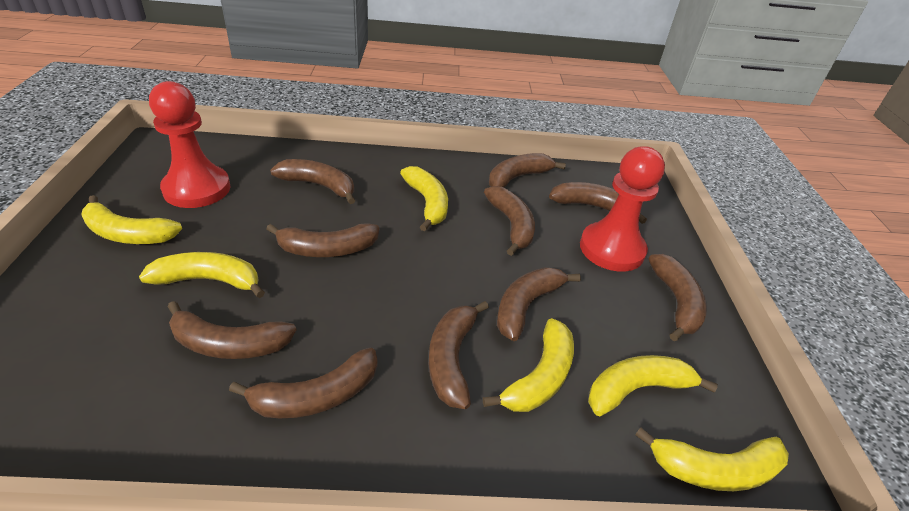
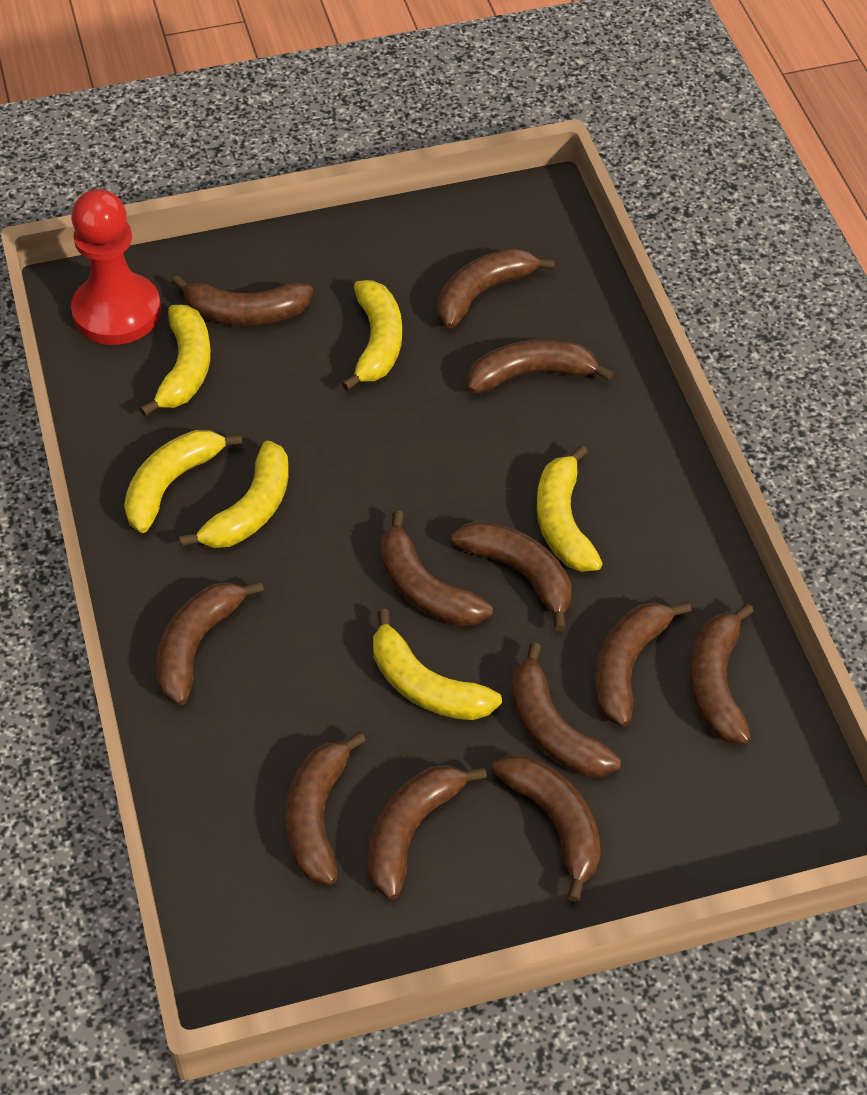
brown banana: 10 -> 12
red pawn: 2 -> 1

